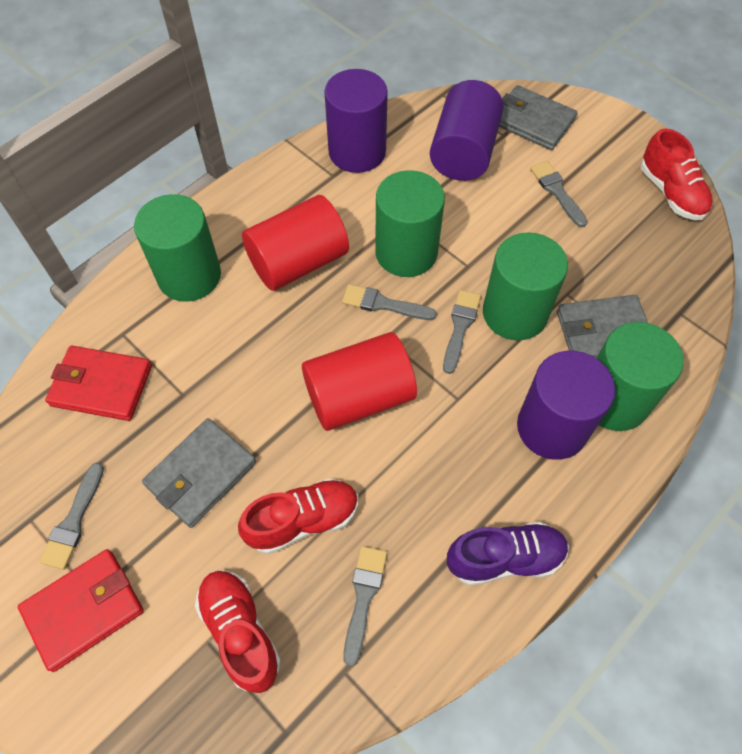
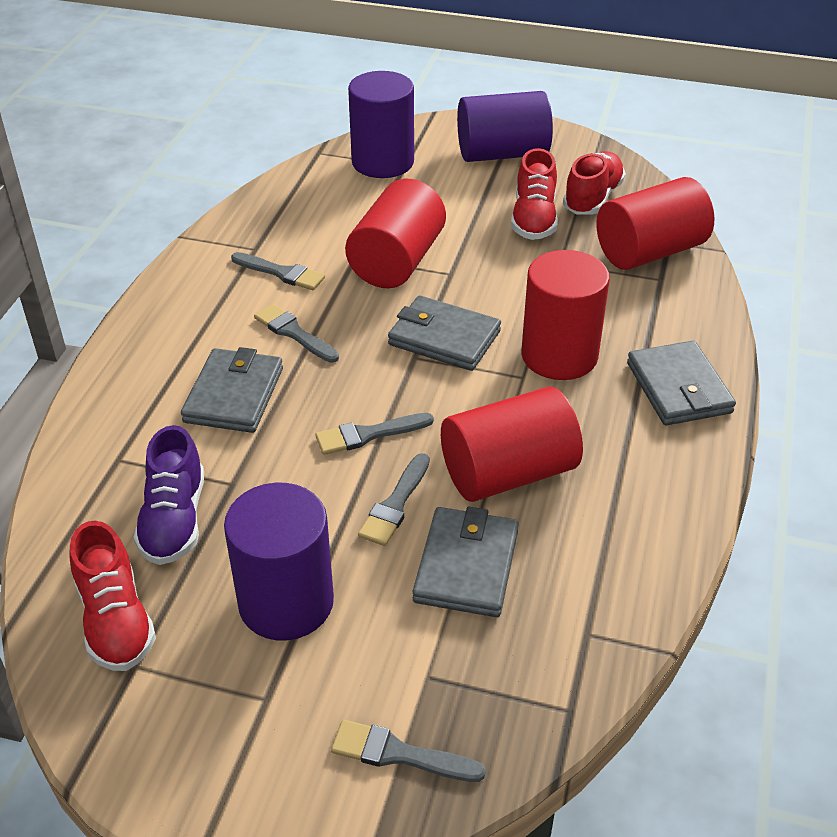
green cylinder: 4 -> 0
grey wallet: 3 -> 4
red cylinder: 2 -> 4
red wallet: 2 -> 0

